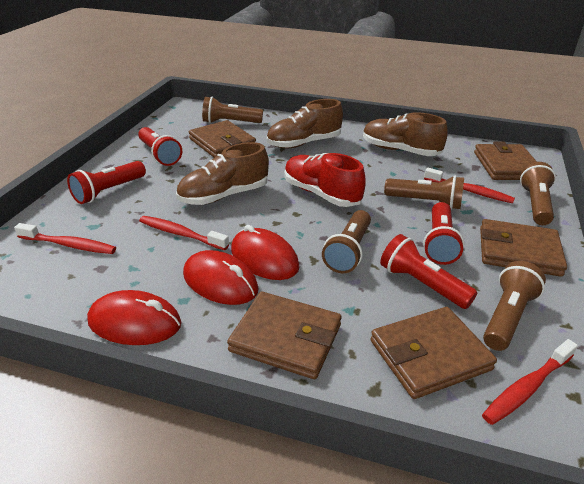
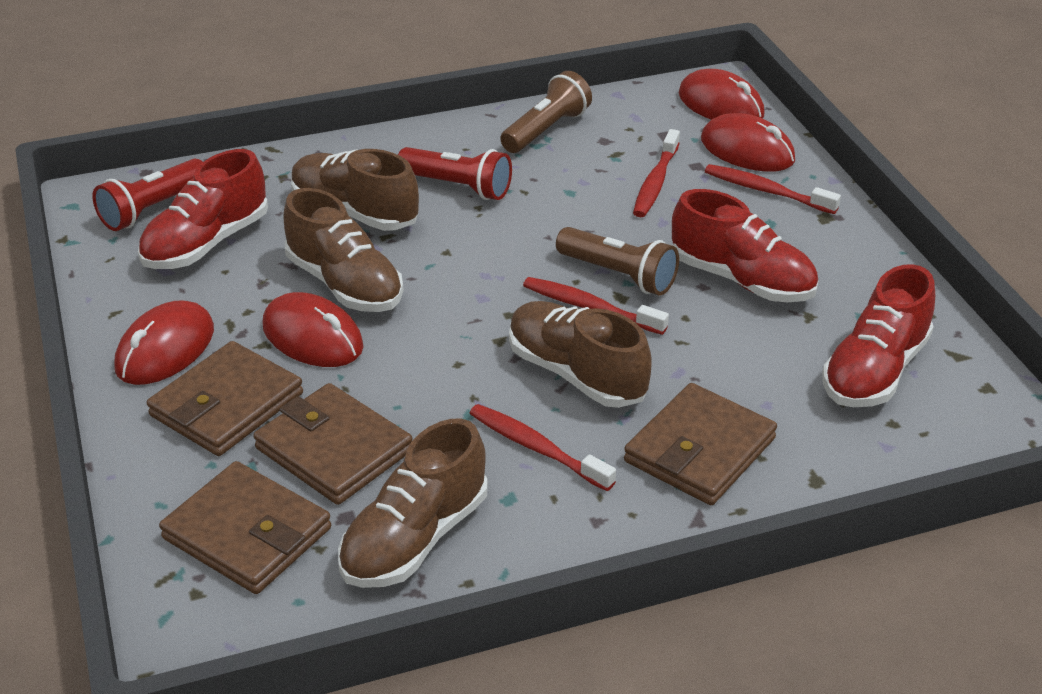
brown flashlight: 5 -> 2
brown shoe: 3 -> 4
brown wallet: 5 -> 4
red flashlight: 4 -> 2
red mouse: 3 -> 4
red shoe: 1 -> 3

